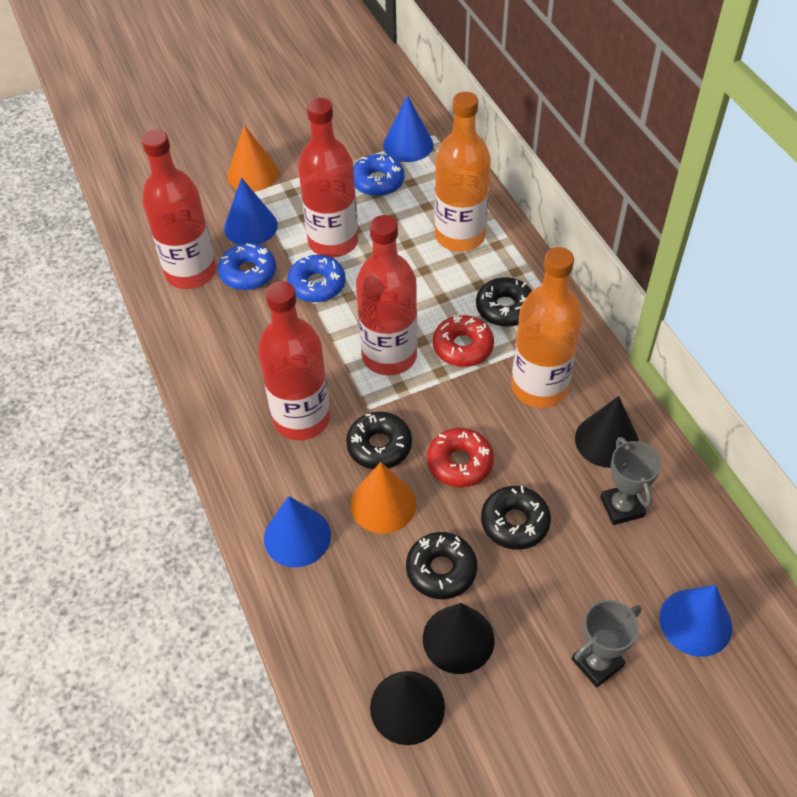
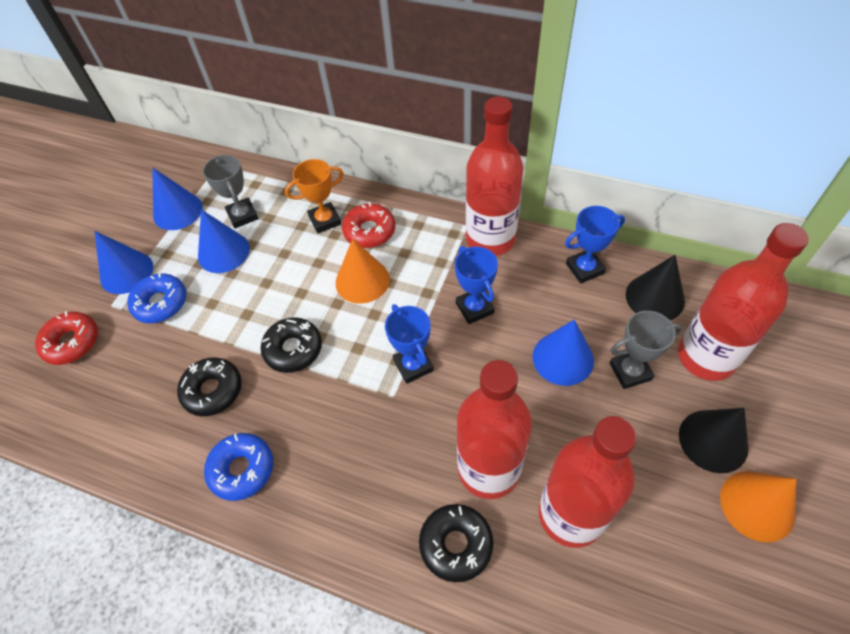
black cone: 3 -> 2
black donut: 4 -> 3
blue donut: 3 -> 2
blue trophy: 0 -> 3
orange bottle: 2 -> 0
orange trophy: 0 -> 1

